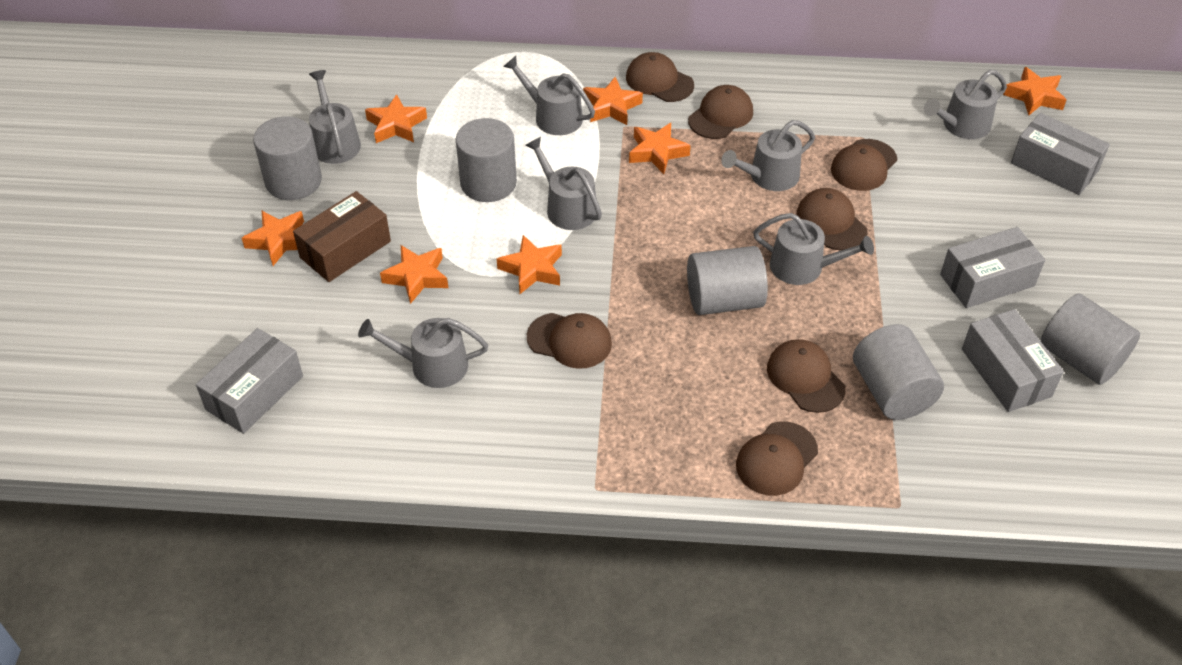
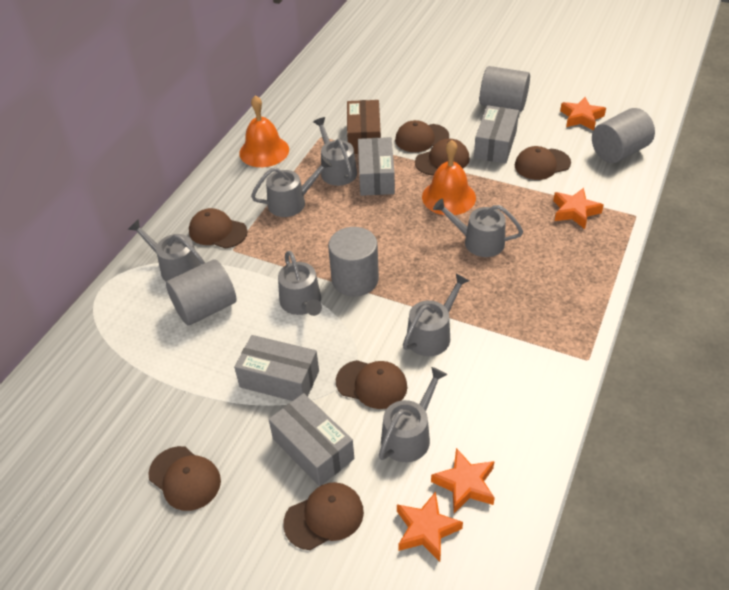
grey cylinder: 5 -> 4
orange bell: 0 -> 2
orange star: 7 -> 4

